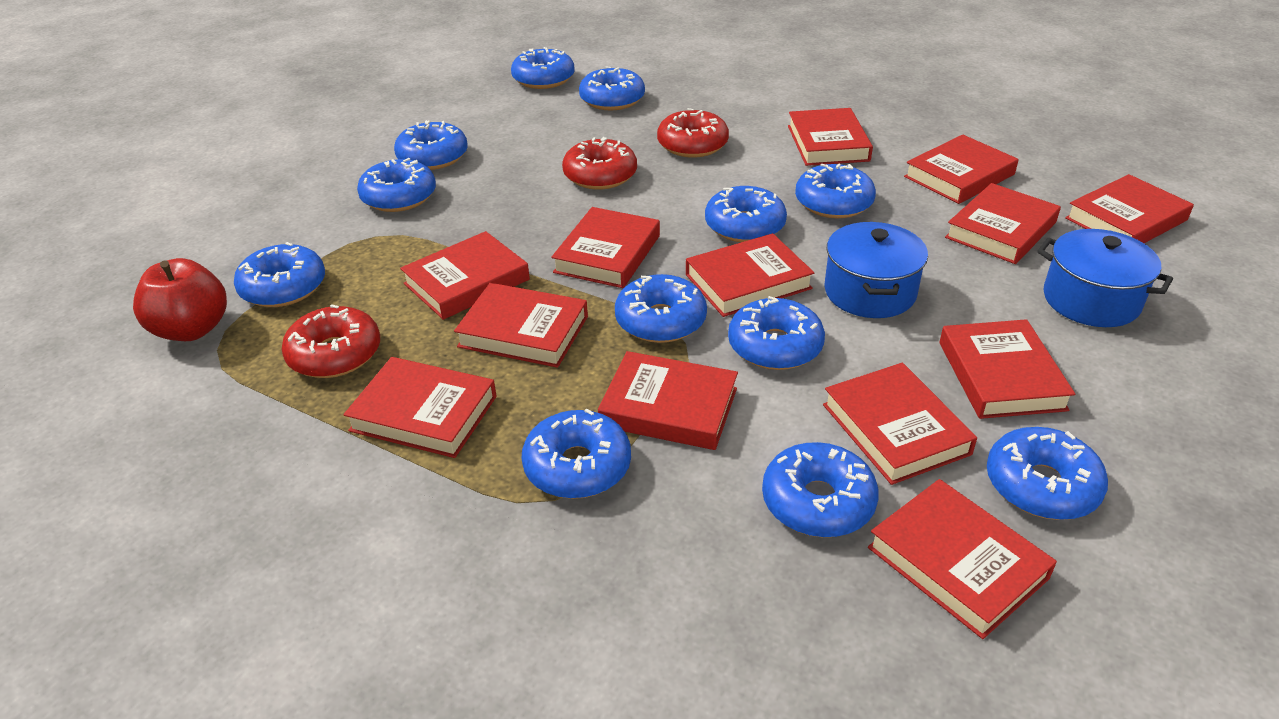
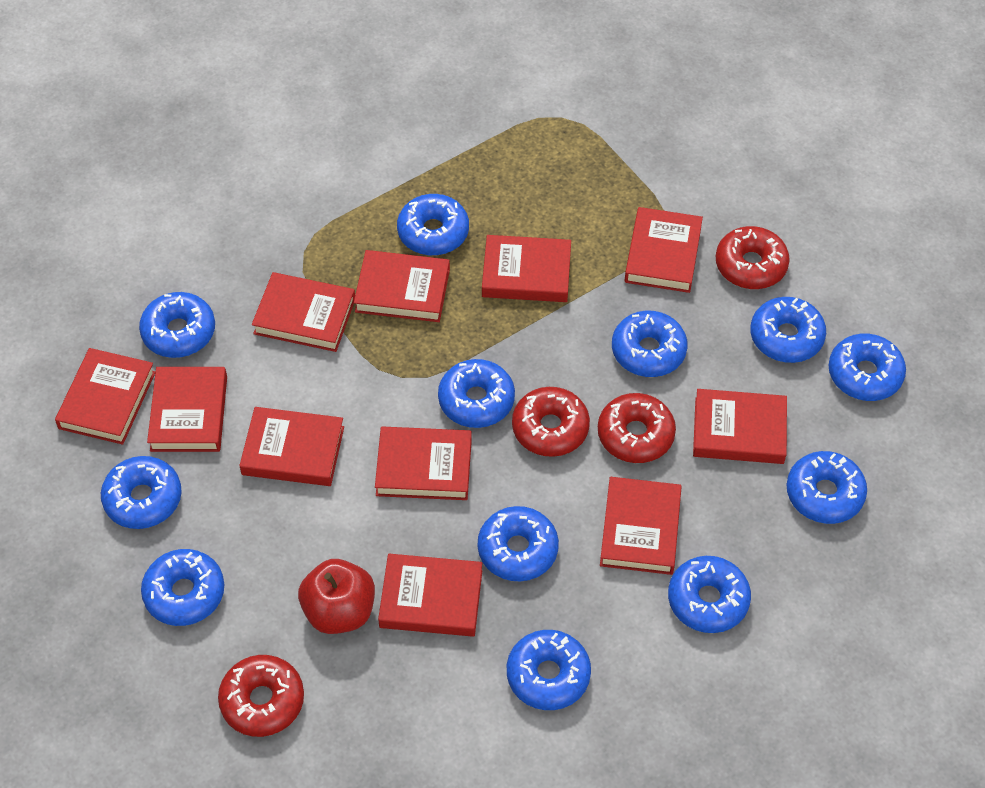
blue pot: 2 -> 0
red book: 13 -> 11
red donut: 3 -> 4

